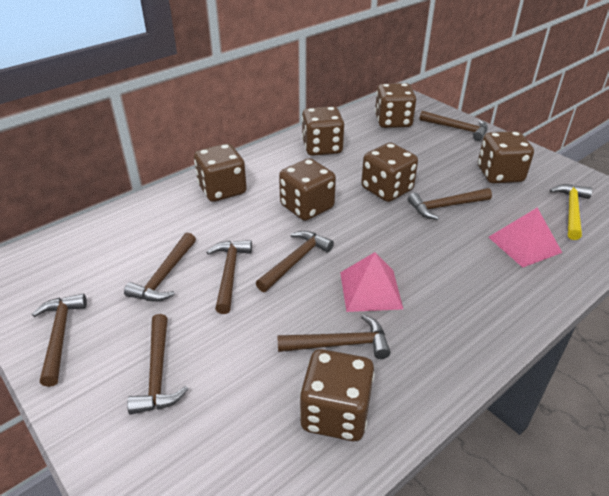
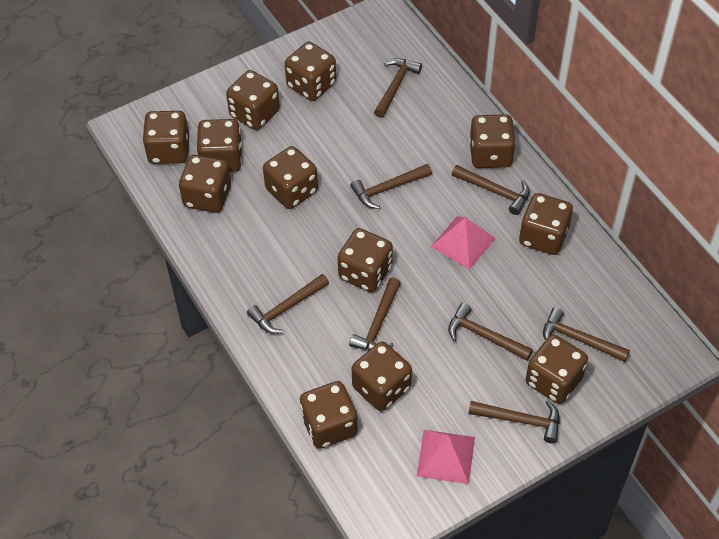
brown dice: 7 -> 12
yellow hammer: 1 -> 0

